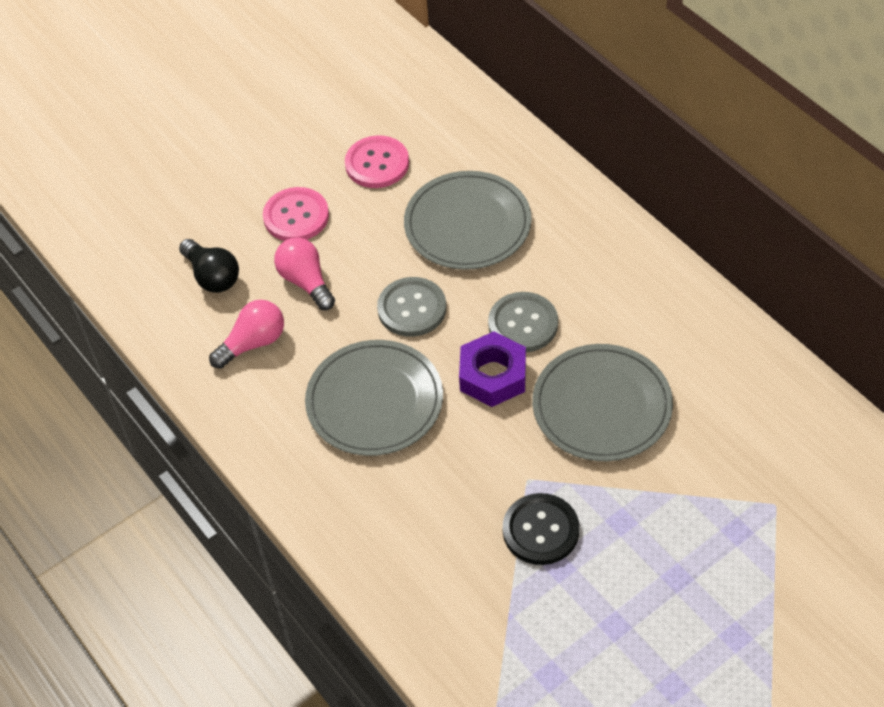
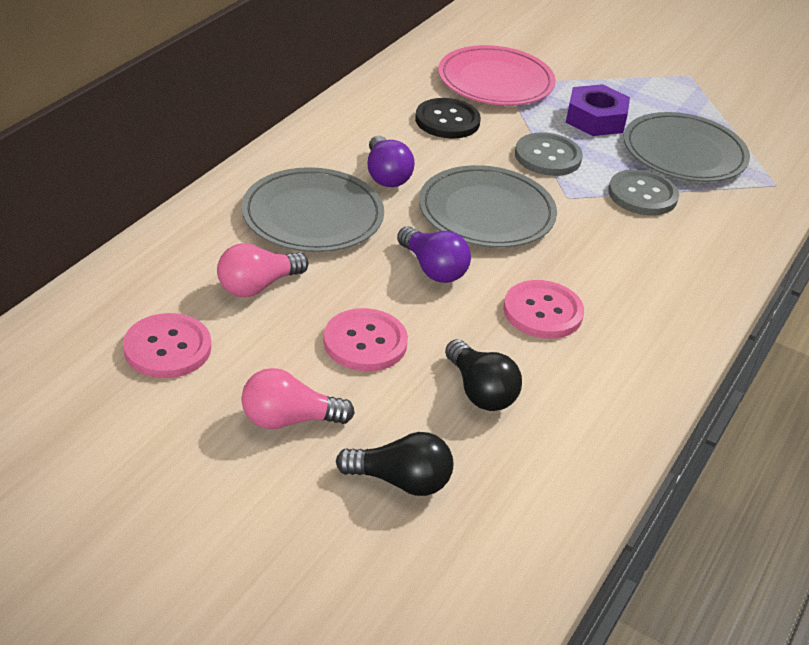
black light bulb: 1 -> 2
pink button: 2 -> 3
pink plate: 0 -> 1
purple light bulb: 0 -> 2

